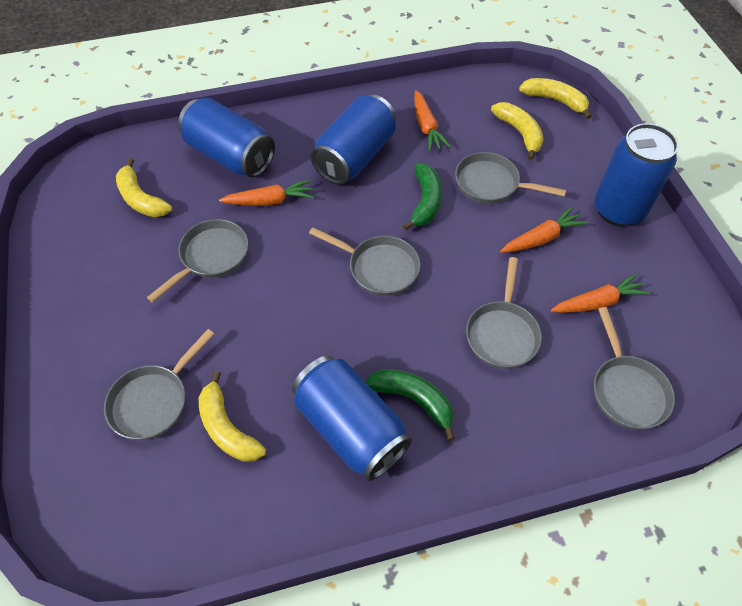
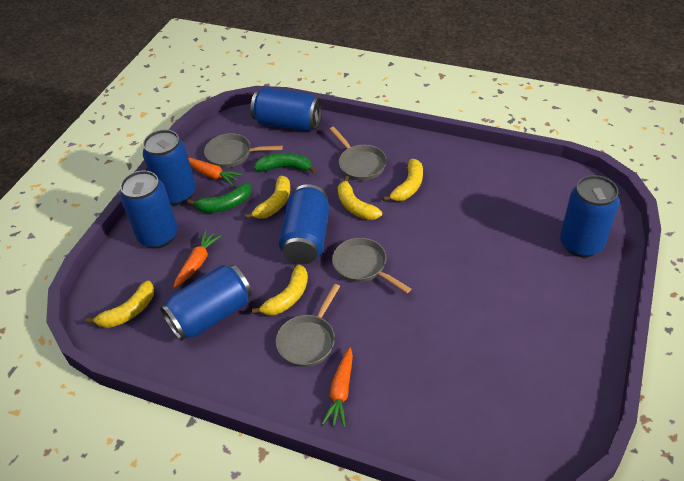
blue can: 4 -> 6
grey pan: 6 -> 4
orange carrot: 4 -> 3
yellow banana: 4 -> 5

